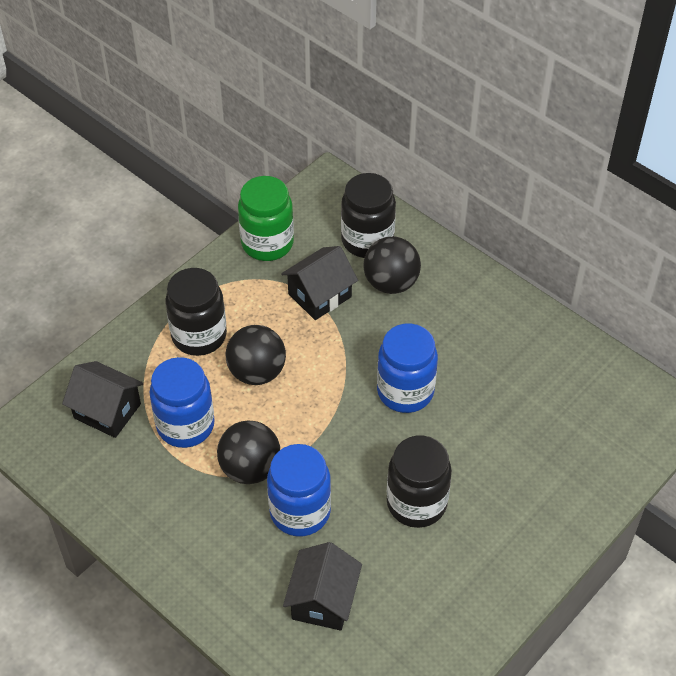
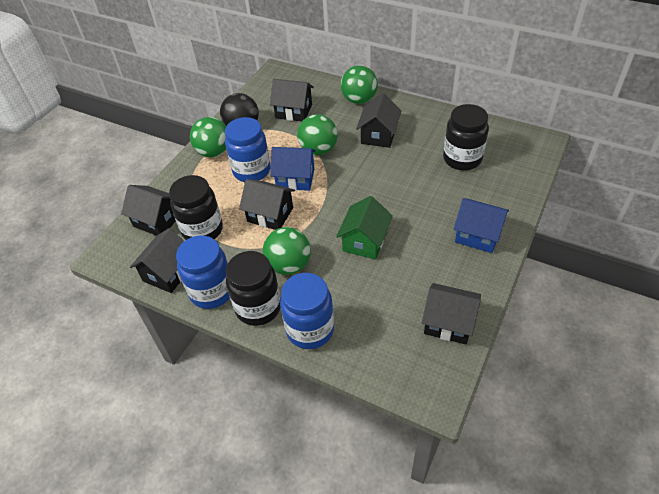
black ball: 3 -> 1
black house: 3 -> 6
blue house: 0 -> 2
green ball: 0 -> 4
green house: 0 -> 1
green jar: 1 -> 0

